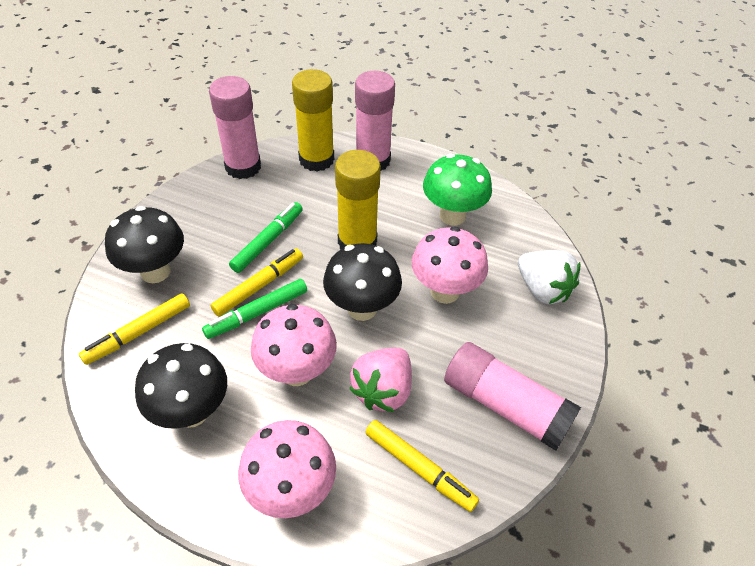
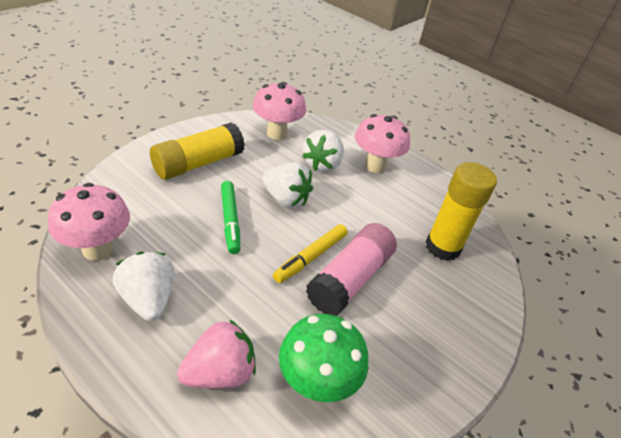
black mushroom: 3 -> 0
green marker: 2 -> 1
pink glue stick: 3 -> 1
white strawberry: 1 -> 3
yellow marker: 3 -> 1

